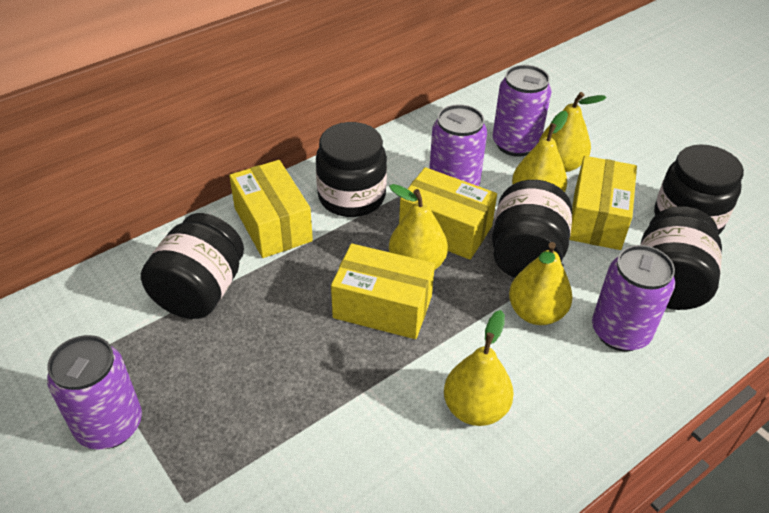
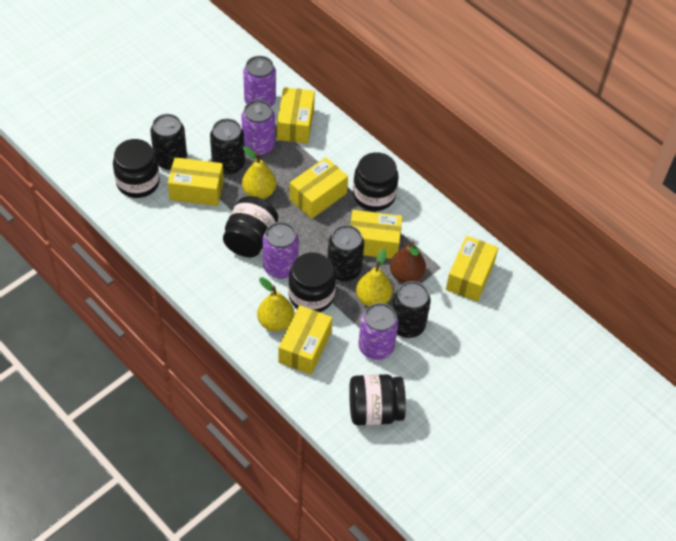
black can: 0 -> 4
brown pear: 0 -> 1
yellow box: 4 -> 6
yellow pear: 5 -> 3

